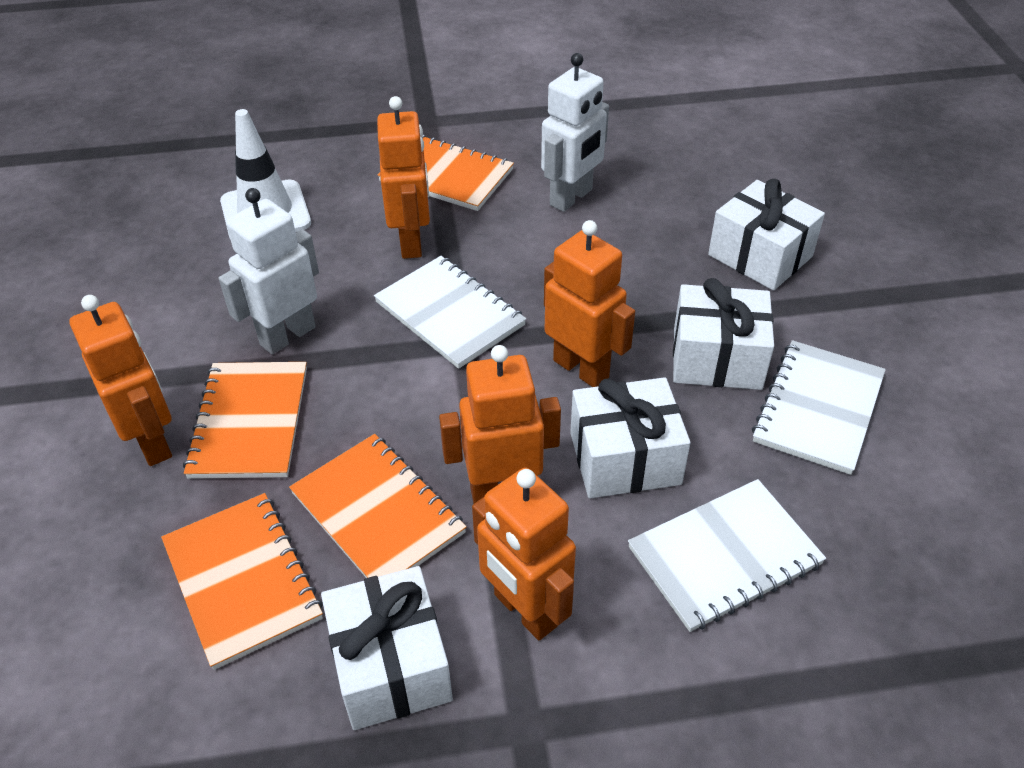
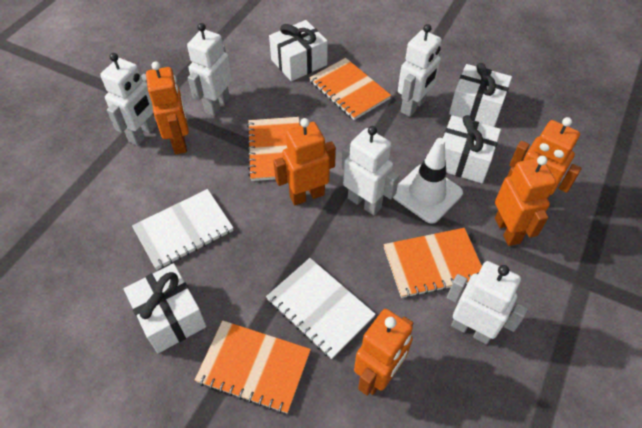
white notebook: 3 -> 2
white robot: 2 -> 5

